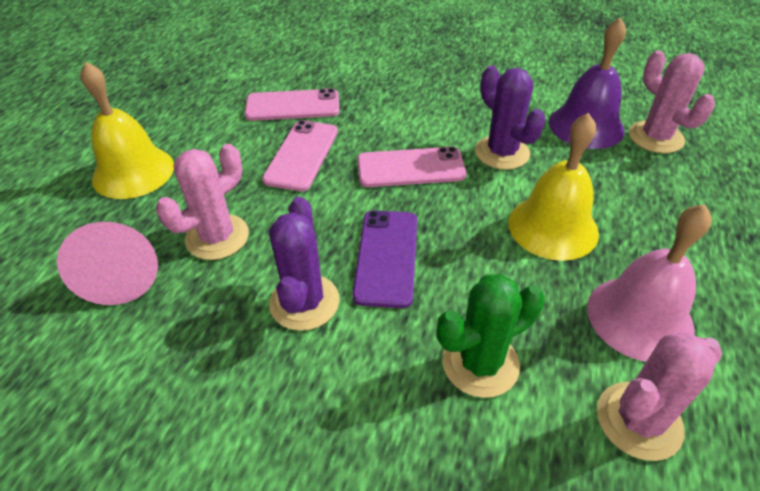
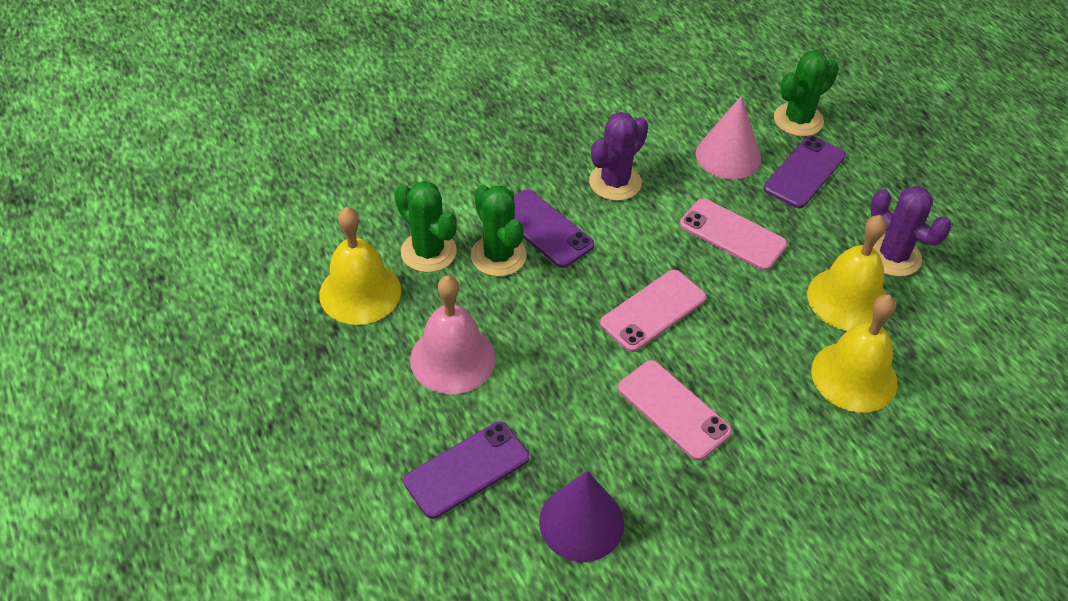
green cactus: 1 -> 3
pink cactus: 3 -> 0
purple bell: 1 -> 0
purple cone: 0 -> 1
purple phone: 1 -> 3
yellow bell: 2 -> 3

